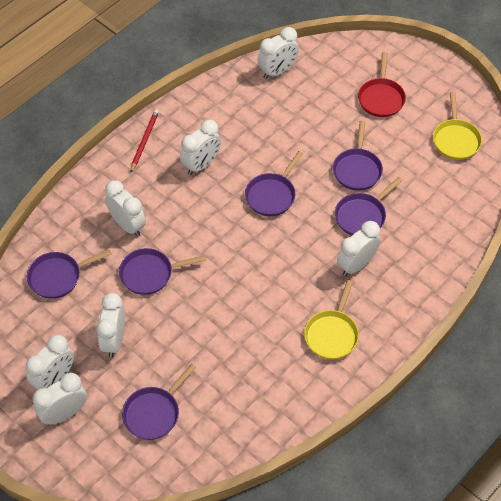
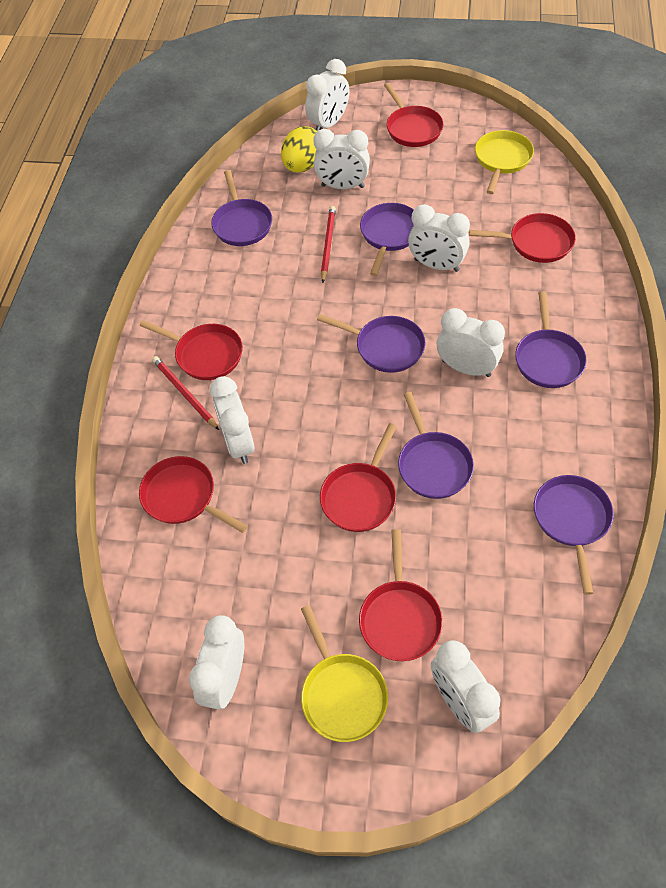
red pan: 1 -> 6
red pencil: 1 -> 2
yellow egg: 0 -> 1

